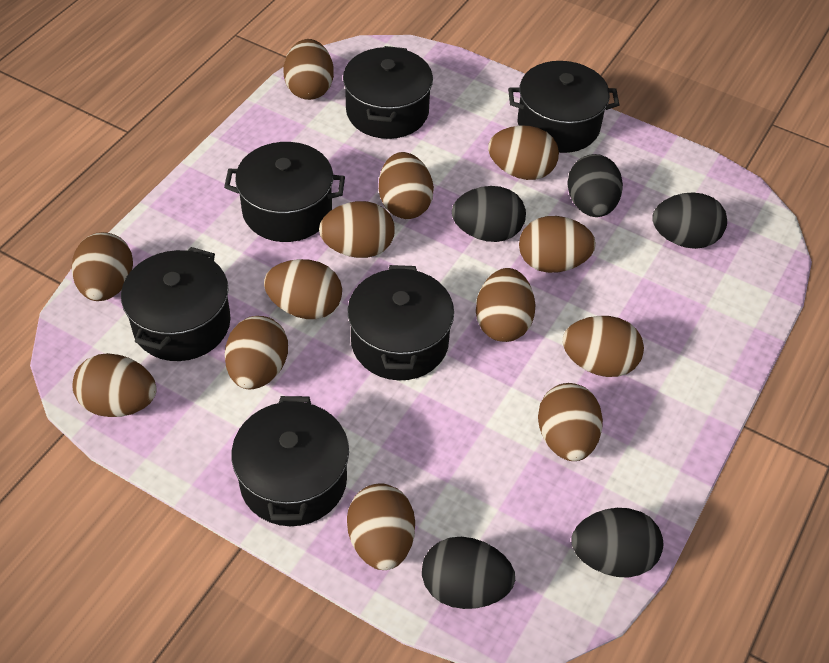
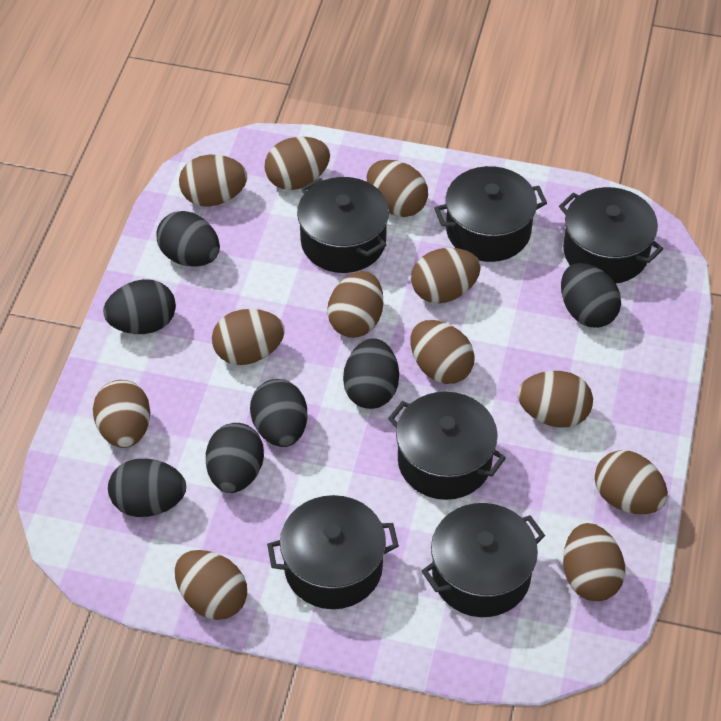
black egg: 5 -> 7
brown egg: 13 -> 12

